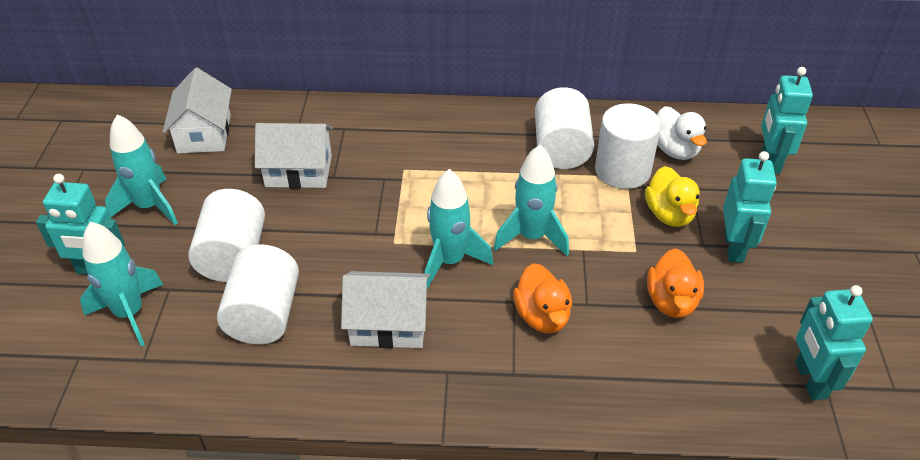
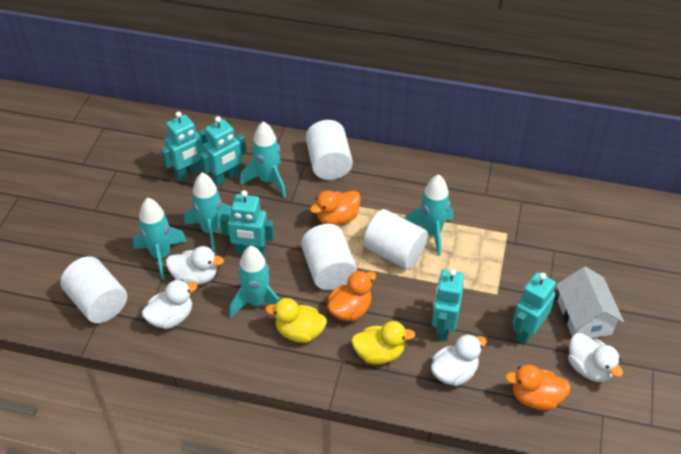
orange duck: 2 -> 3
turquoise robot: 4 -> 5
turquoise rocket: 4 -> 5
white duck: 1 -> 4
white house: 3 -> 1
yellow duck: 1 -> 2

